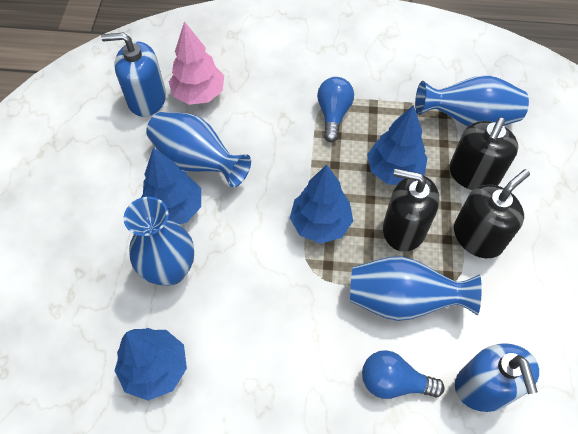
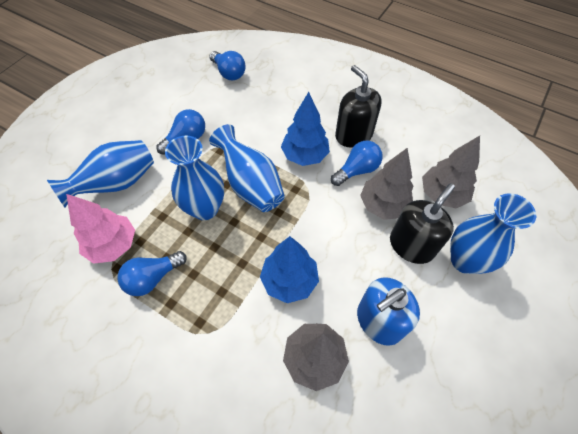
black soap dispenser: 3 -> 2
blue light bulb: 2 -> 4
blue soap dispenser: 2 -> 1
blue tree: 4 -> 2
grey tree: 0 -> 3

